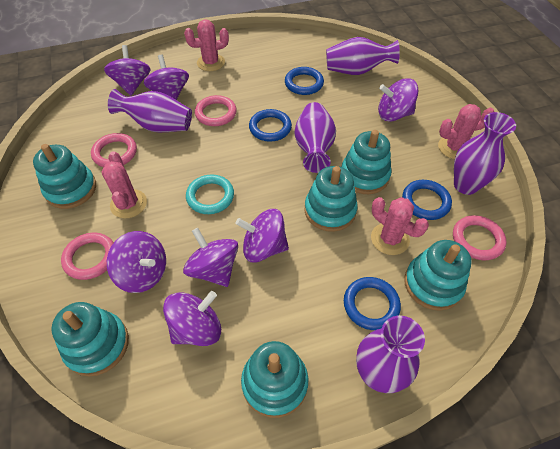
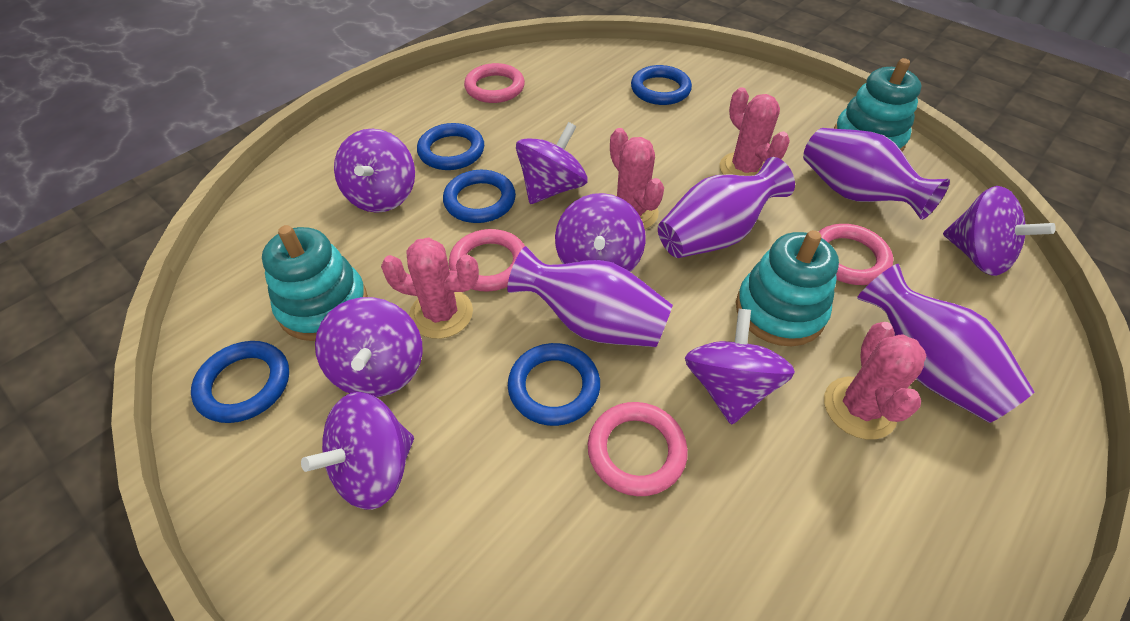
blue ring: 4 -> 5
purple vase: 5 -> 4
turquoise ring: 1 -> 0
turquoise stacking toy: 6 -> 3

